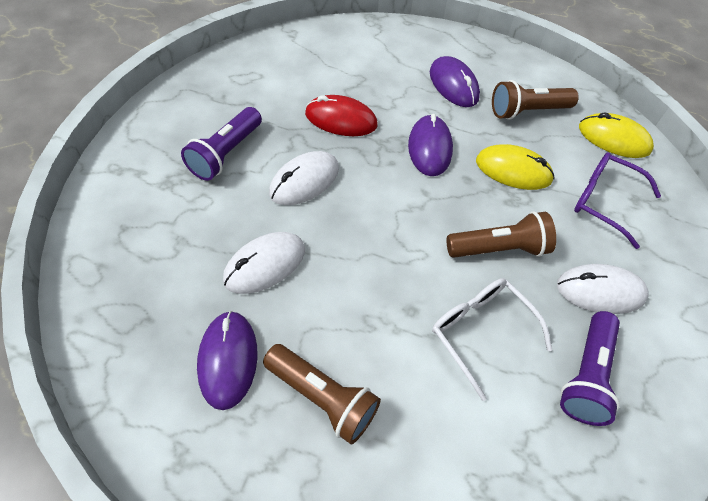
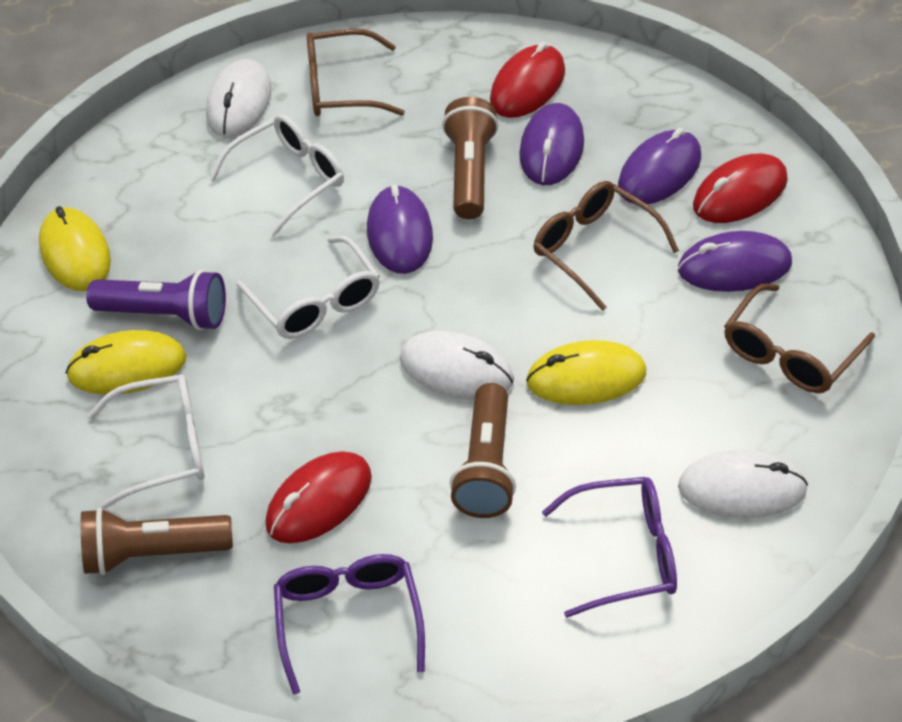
brown glasses: 0 -> 3
purple flashlight: 2 -> 1
purple glasses: 1 -> 2
purple mouse: 3 -> 4
red mouse: 1 -> 3
white glasses: 1 -> 3
yellow mouse: 2 -> 3

